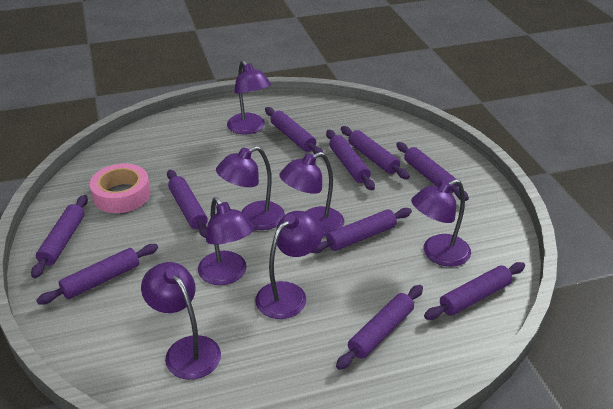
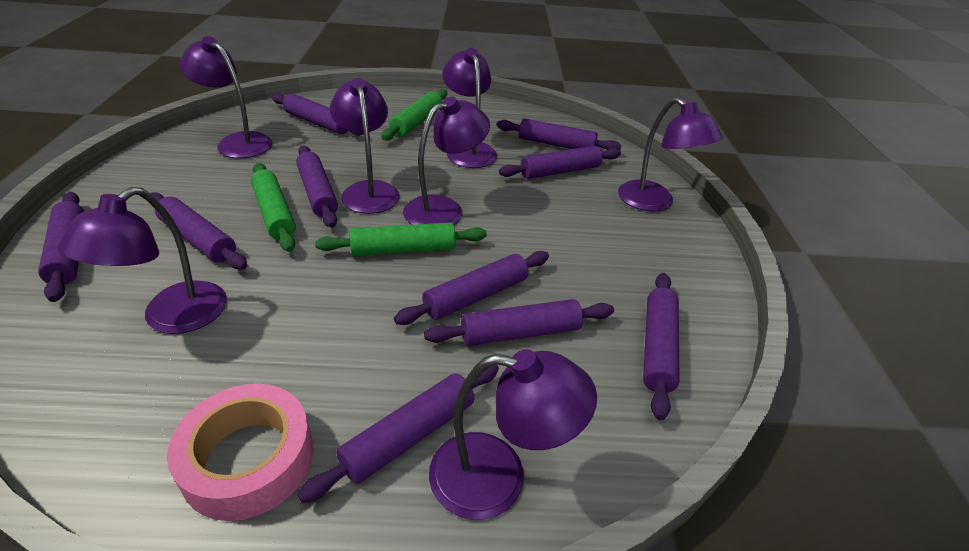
green rolling pin: 0 -> 3

